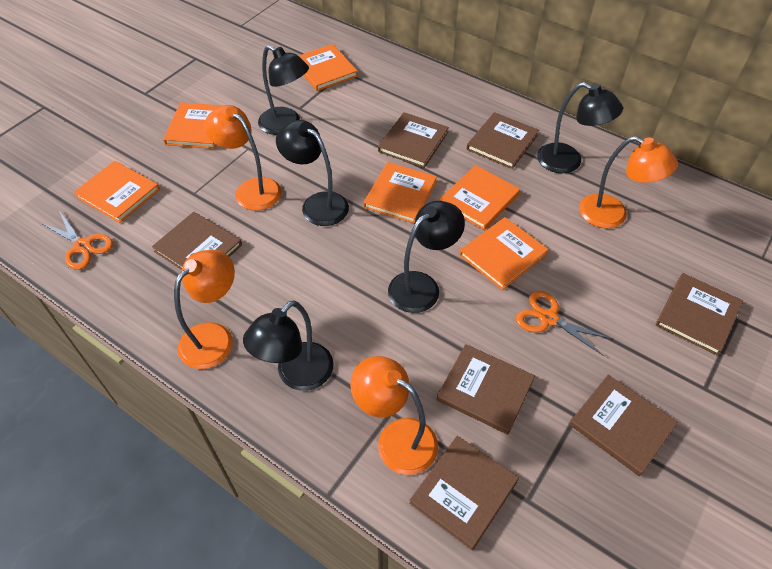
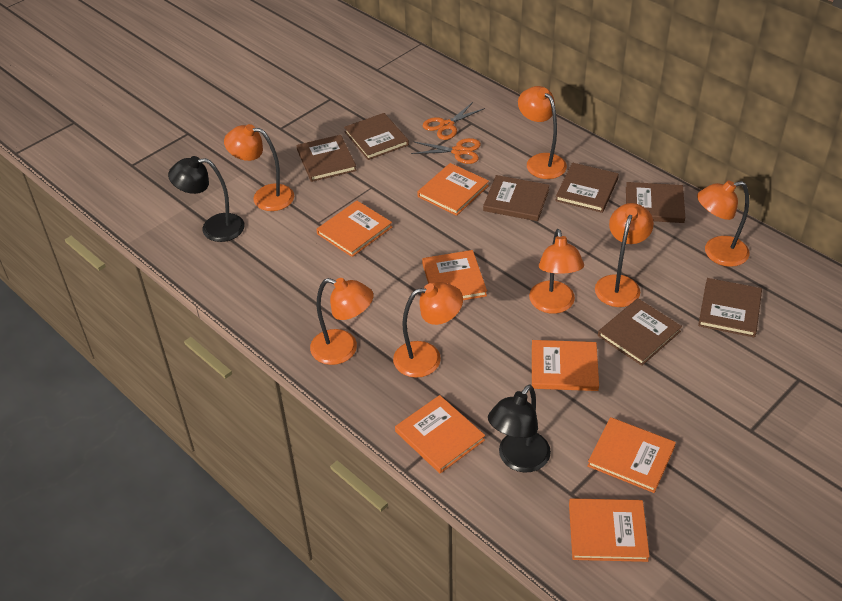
black lamp: 5 -> 2
orange book: 6 -> 7
orange lamp: 4 -> 7

